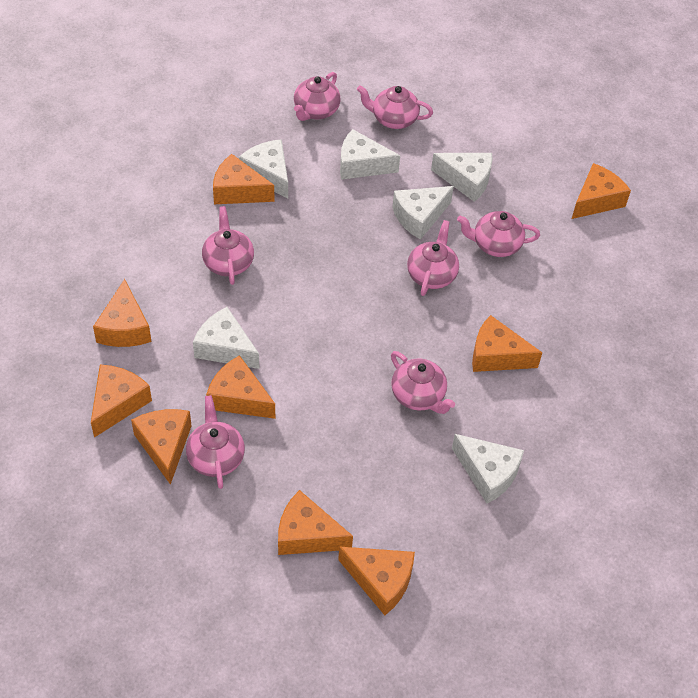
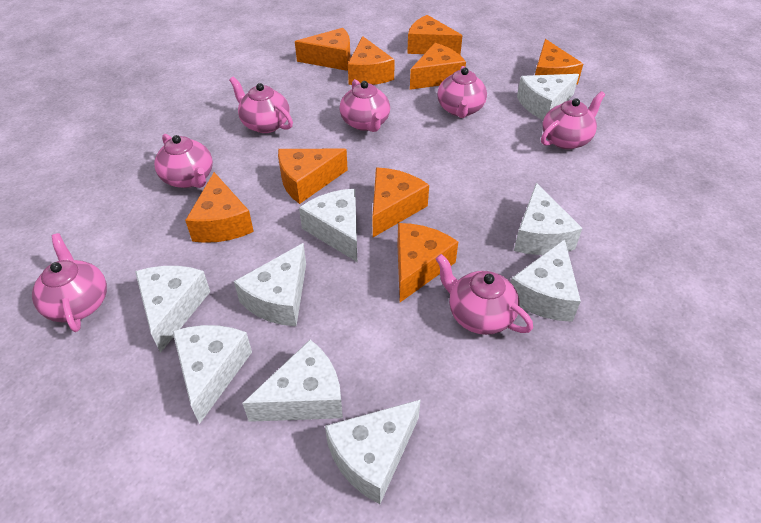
white cheese: 6 -> 9

